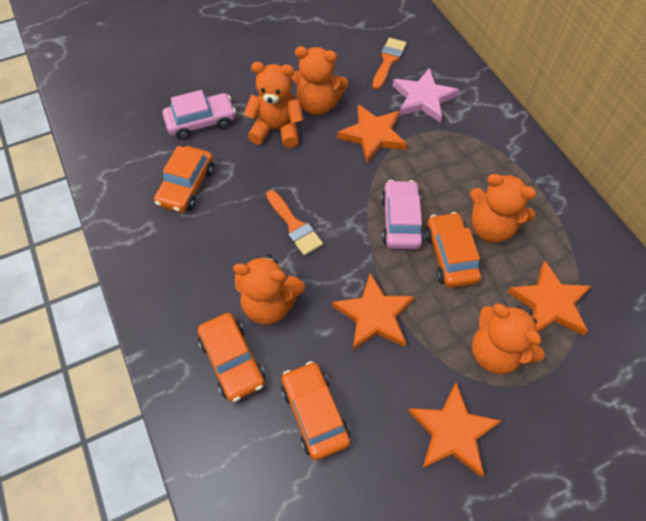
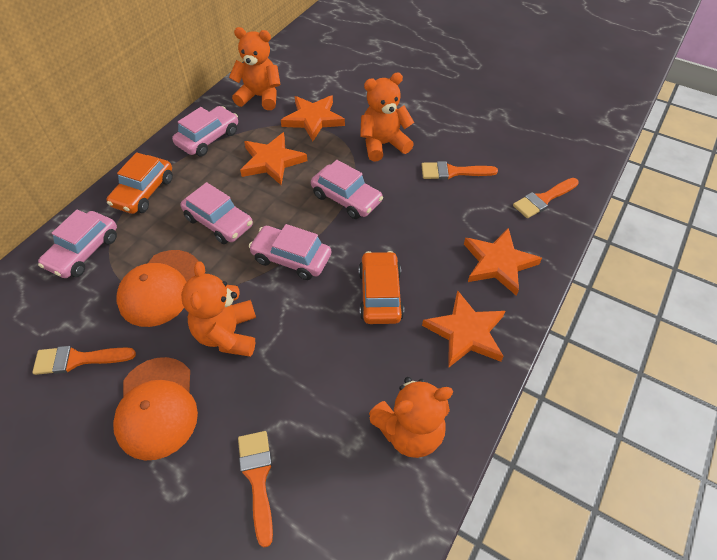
orange brush: 2 -> 4
orange cap: 0 -> 2
orange car: 4 -> 2
orange teddy bear: 5 -> 4
pink car: 2 -> 5
pink star: 1 -> 0

